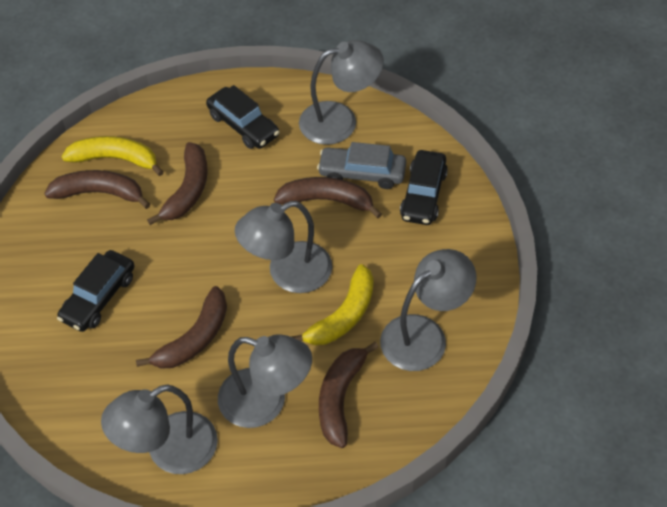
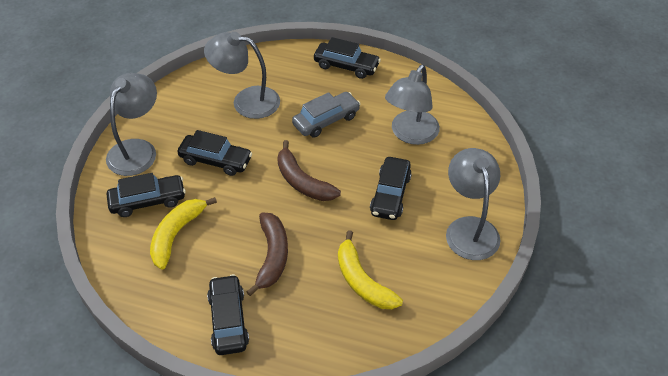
black car: 3 -> 5
brown banana: 5 -> 2
grey lamp: 5 -> 4

